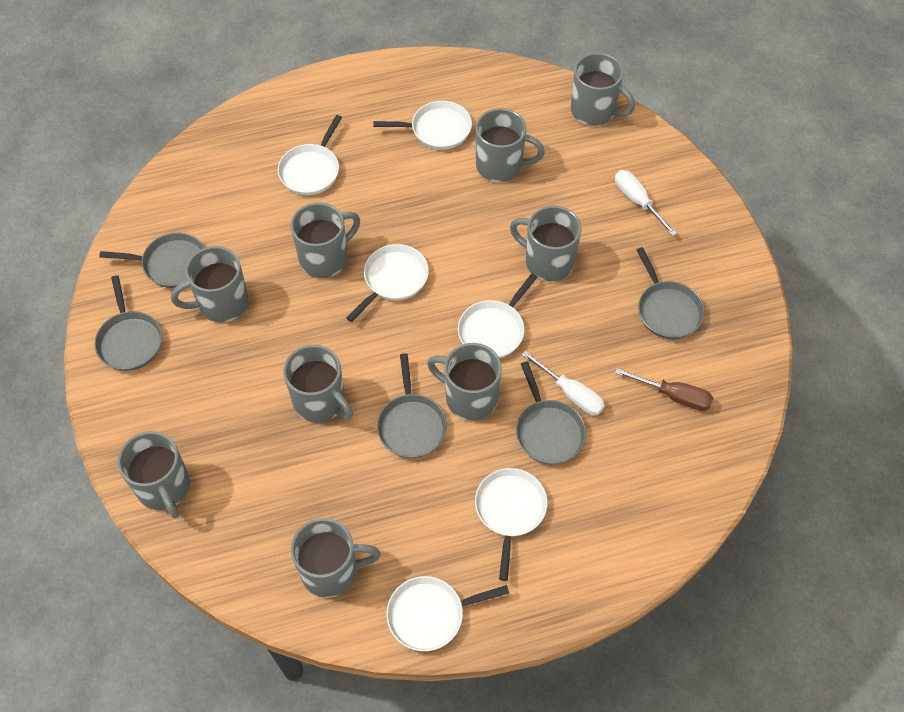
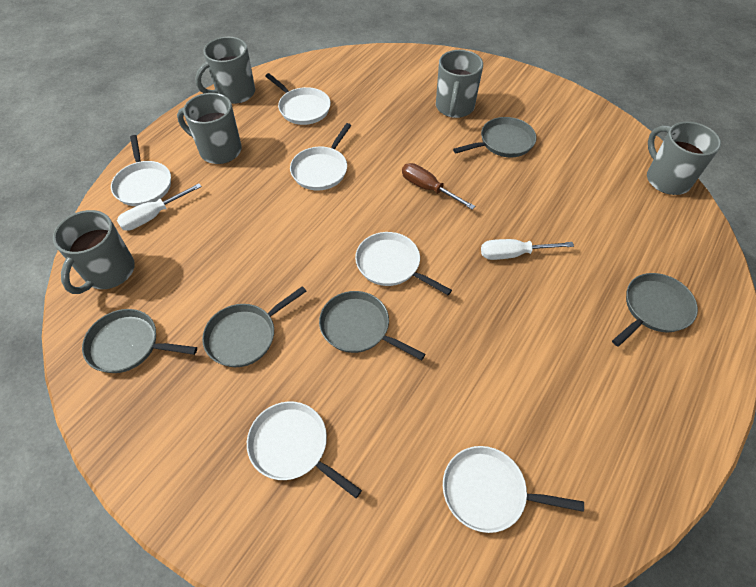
grey mug: 9 -> 5

